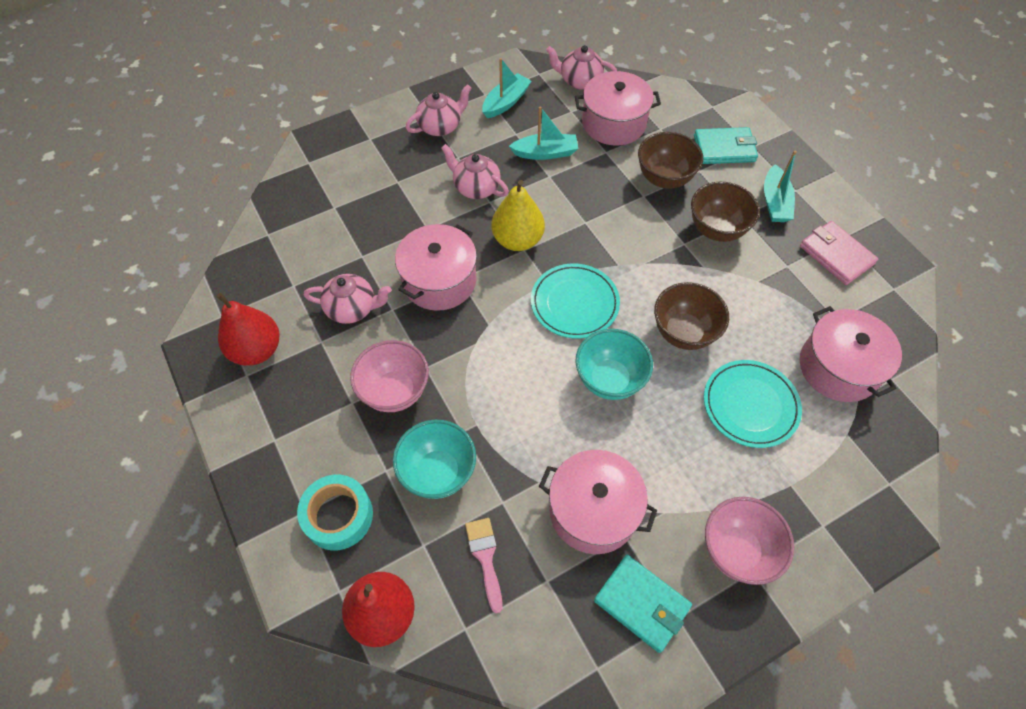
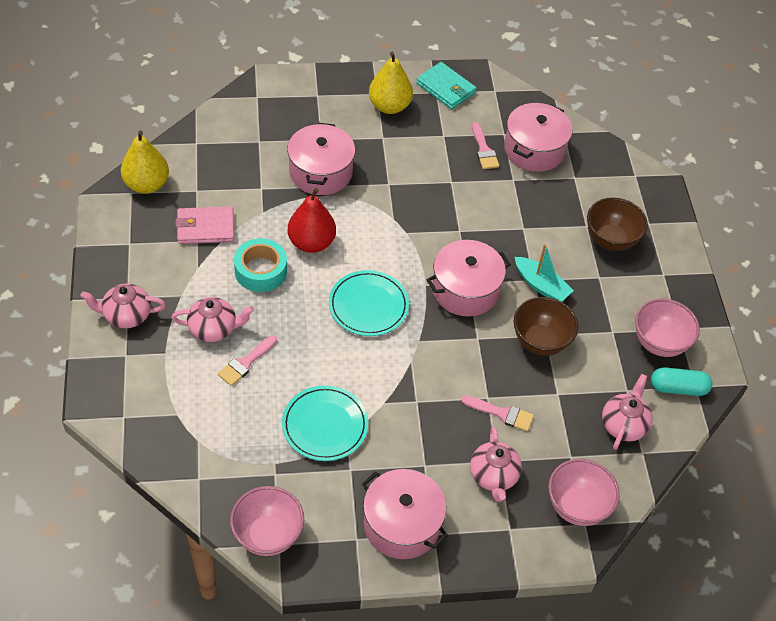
brown bowl: 3 -> 2
pink bowl: 2 -> 3
pink brush: 1 -> 3
red pear: 2 -> 1
turquoise boat: 3 -> 1
turquoise bowl: 2 -> 0
turquoise capsule: 0 -> 1
turquoise wallet: 2 -> 1
yellow pear: 1 -> 2

